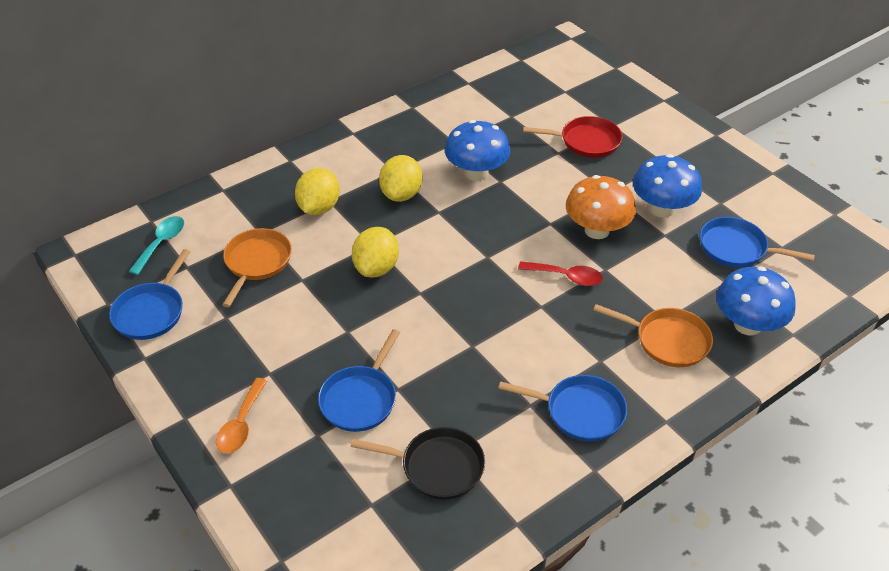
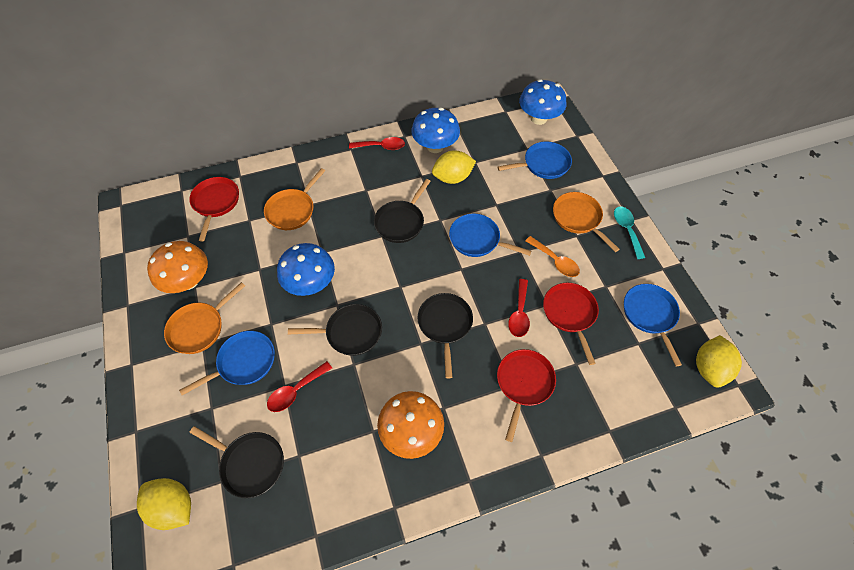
black pan: 1 -> 4
orange mushroom: 1 -> 2
orange pan: 2 -> 3
red pan: 1 -> 3
red spoon: 1 -> 3

